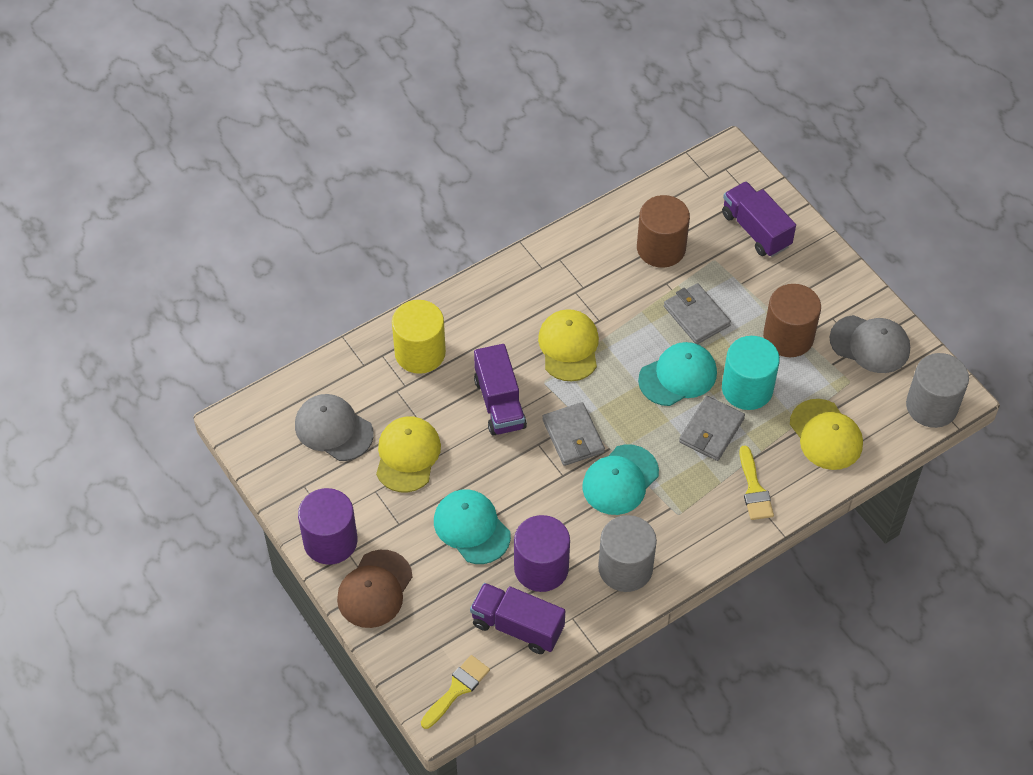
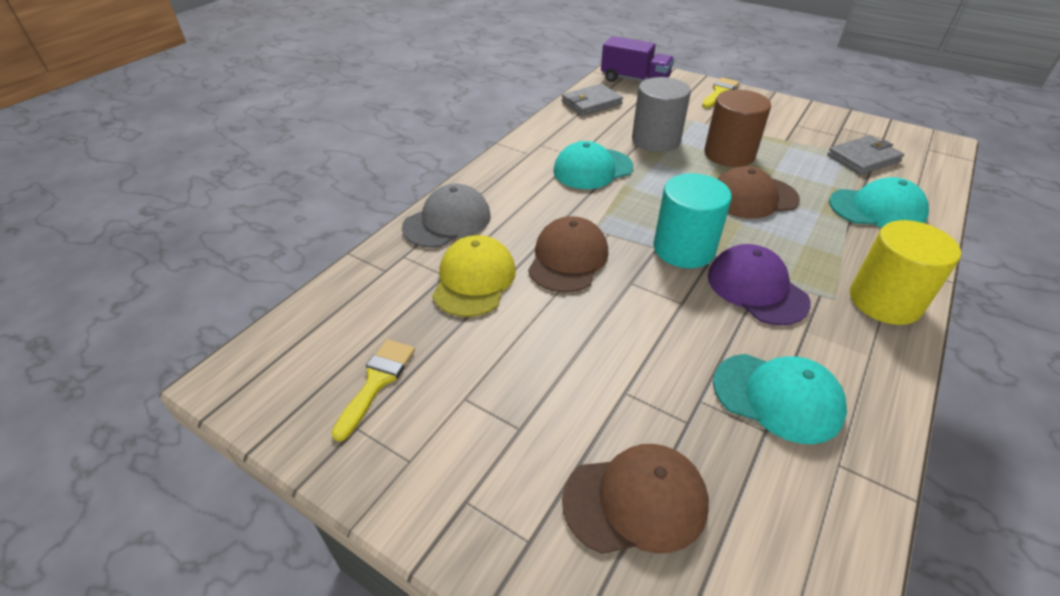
brown cap: 1 -> 3
brown cylinder: 2 -> 1
grey cap: 2 -> 1
grey cylinder: 2 -> 1
grey wallet: 3 -> 2
purple cap: 0 -> 1
purple cylinder: 2 -> 0
purple truck: 3 -> 1
yellow cap: 3 -> 1

